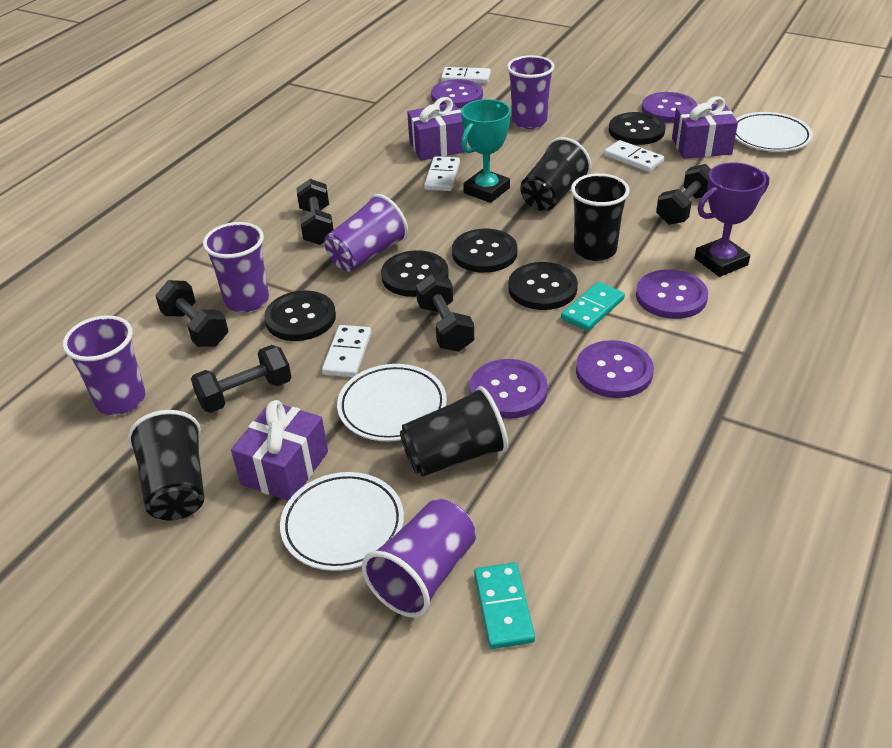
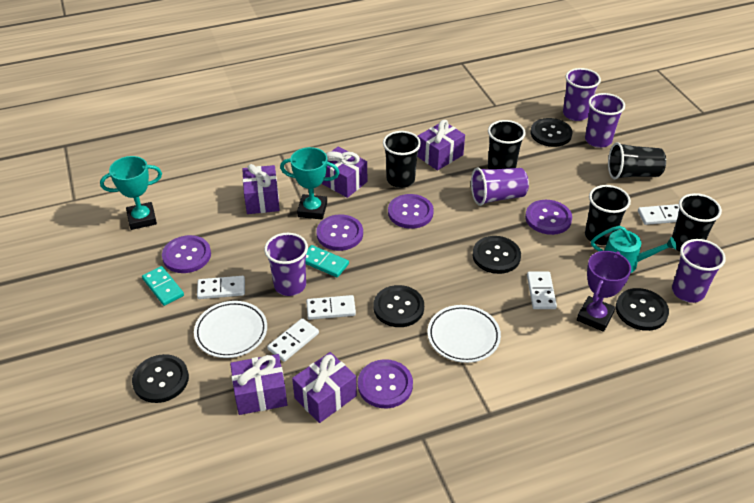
black cup: 4 -> 5
black dumbbell: 5 -> 0
purple gift: 3 -> 5
turquoise trophy: 1 -> 2
turquoise watering can: 0 -> 1
white domino: 4 -> 5
white plate: 3 -> 2

